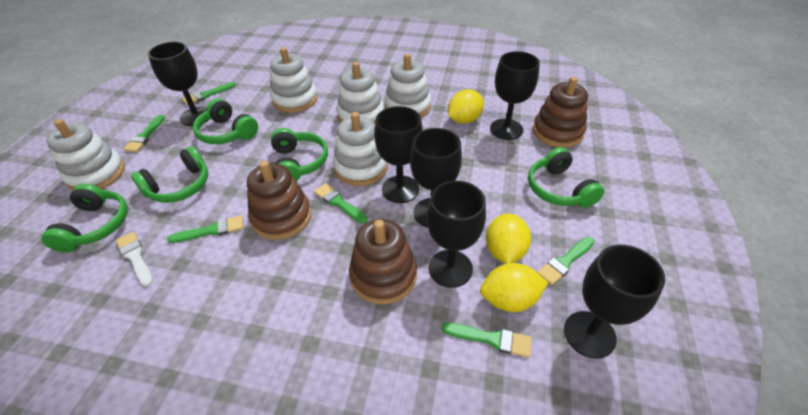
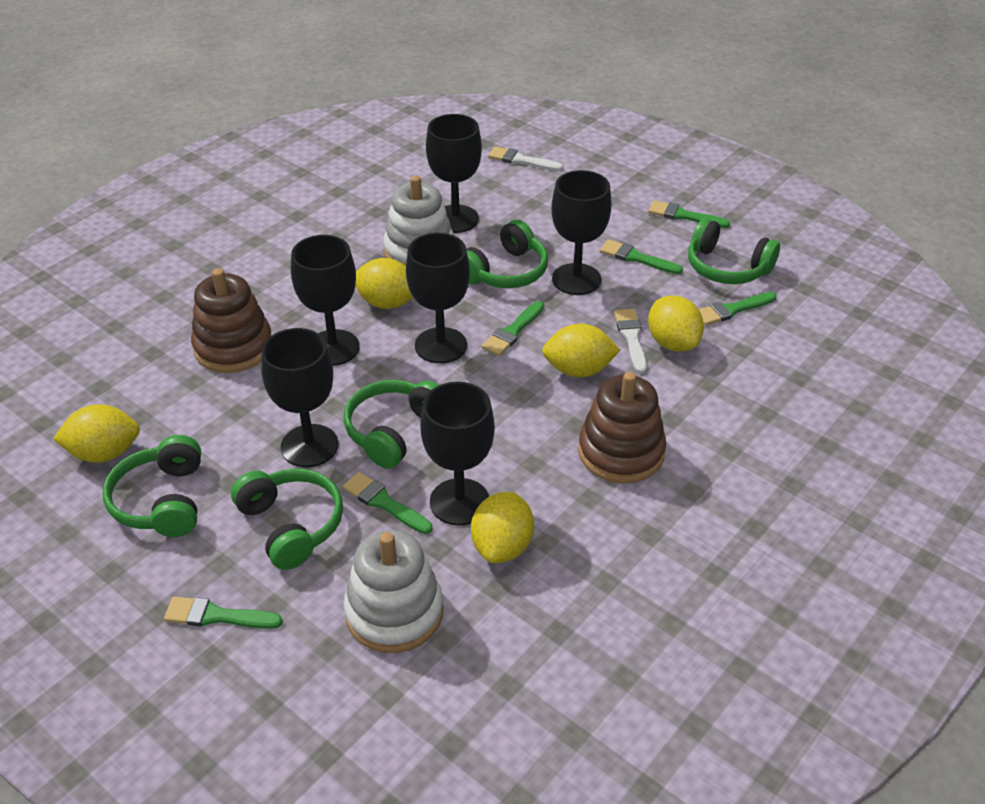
brown stacking toy: 3 -> 2
white brush: 1 -> 2
white stacking toy: 5 -> 2
yellow lemon: 3 -> 5

